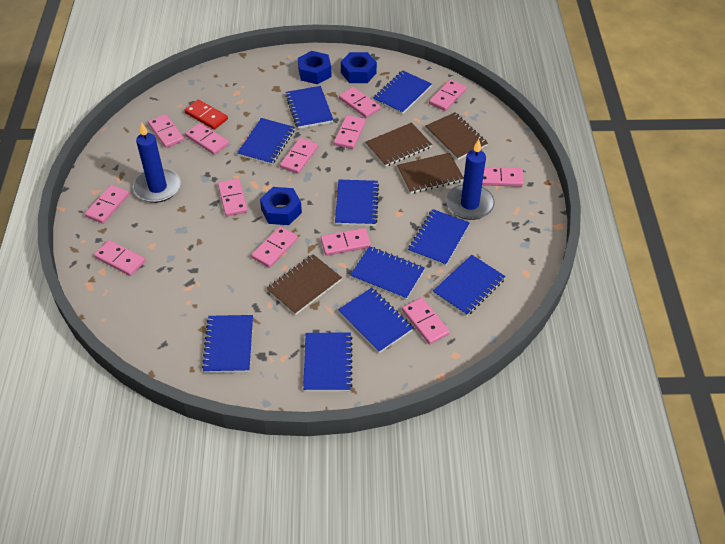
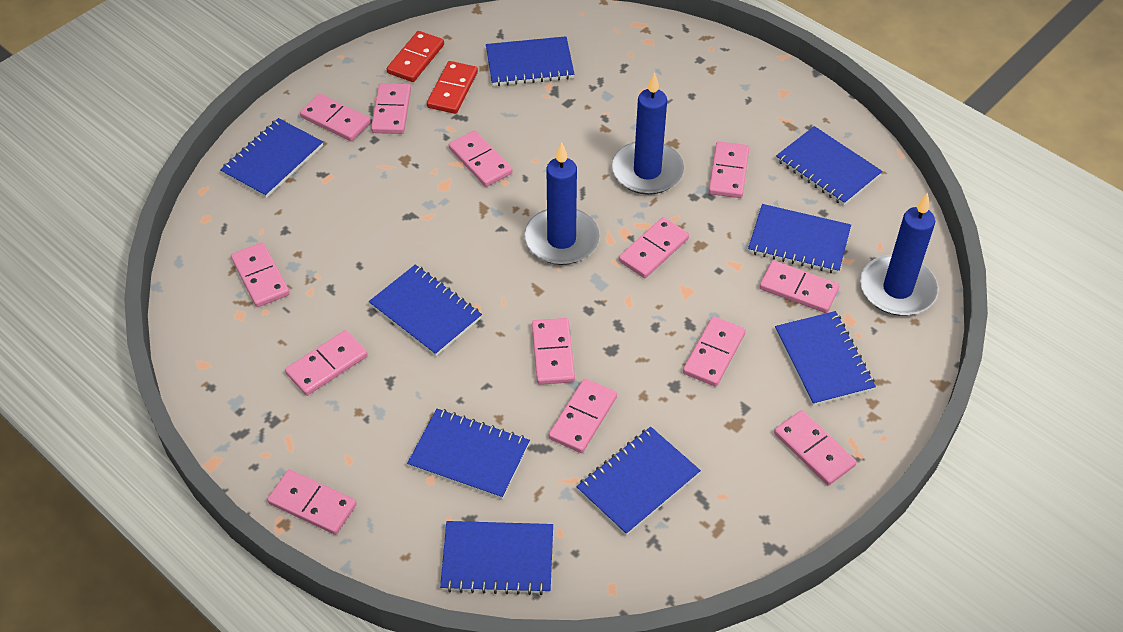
blue candle: 2 -> 3
blue notebook: 10 -> 9
blue nut: 3 -> 0
brown notebook: 4 -> 0
red domino: 1 -> 2

